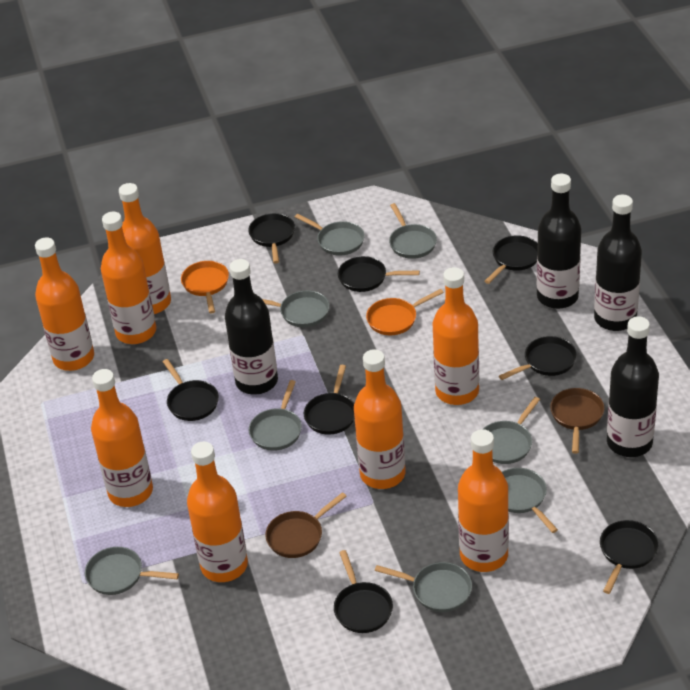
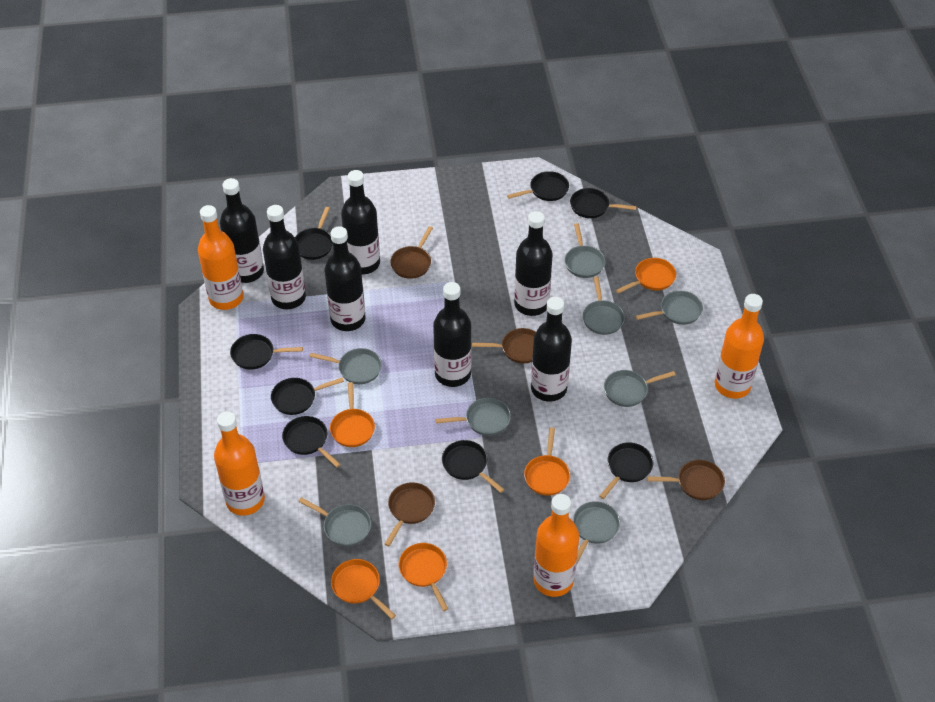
black bottle: 4 -> 7
brown pan: 2 -> 4
orange bottle: 8 -> 4
orange pan: 2 -> 5

